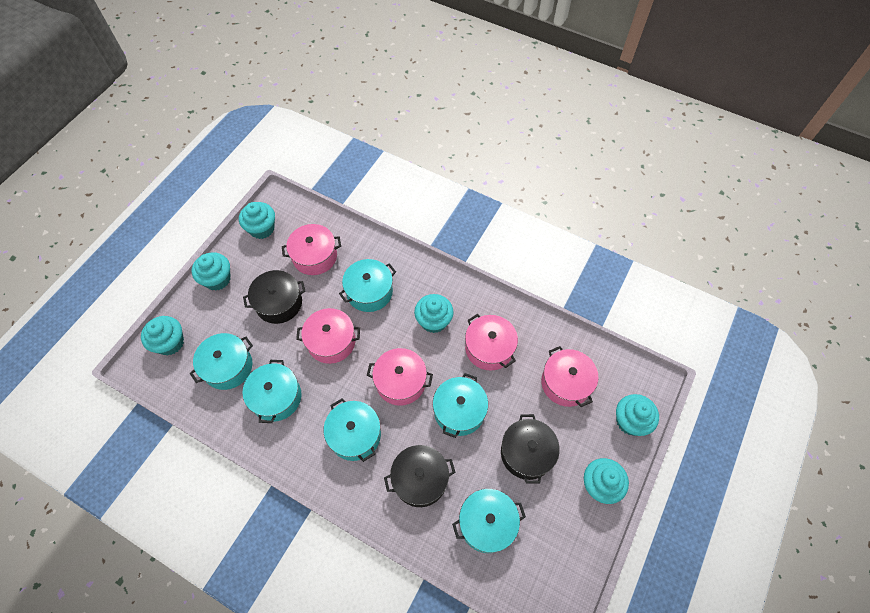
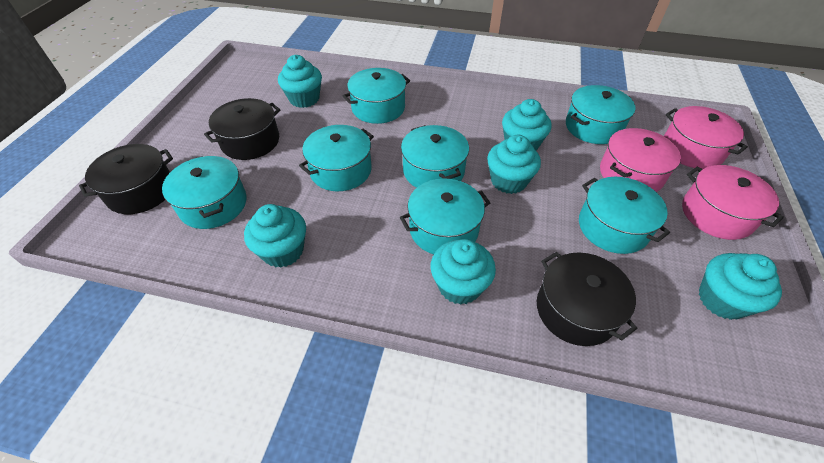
pink pot: 5 -> 3
turquoise pot: 6 -> 7

